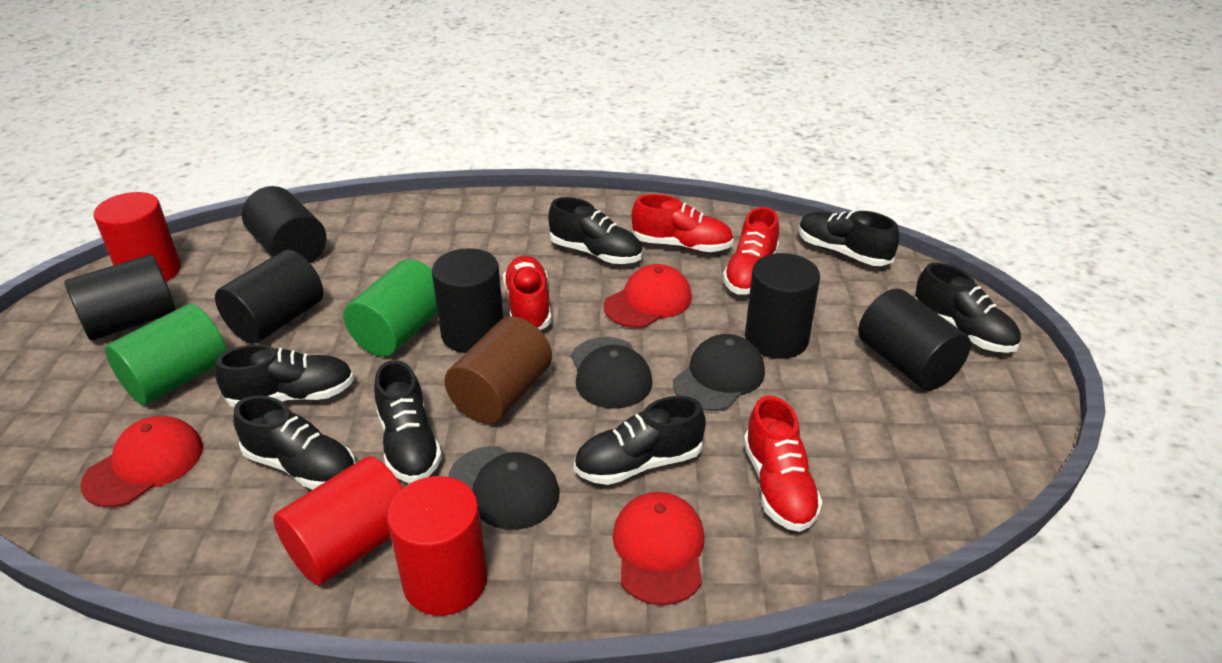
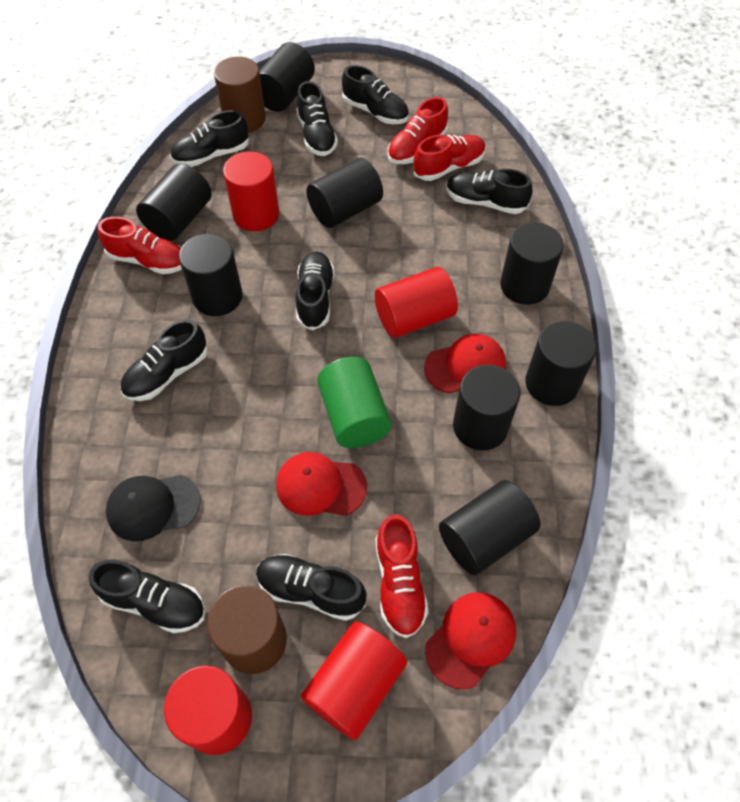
black cap: 3 -> 1
black cylinder: 6 -> 8
black shoe: 7 -> 8
brown cylinder: 1 -> 2
green cylinder: 2 -> 1
red cylinder: 3 -> 4

